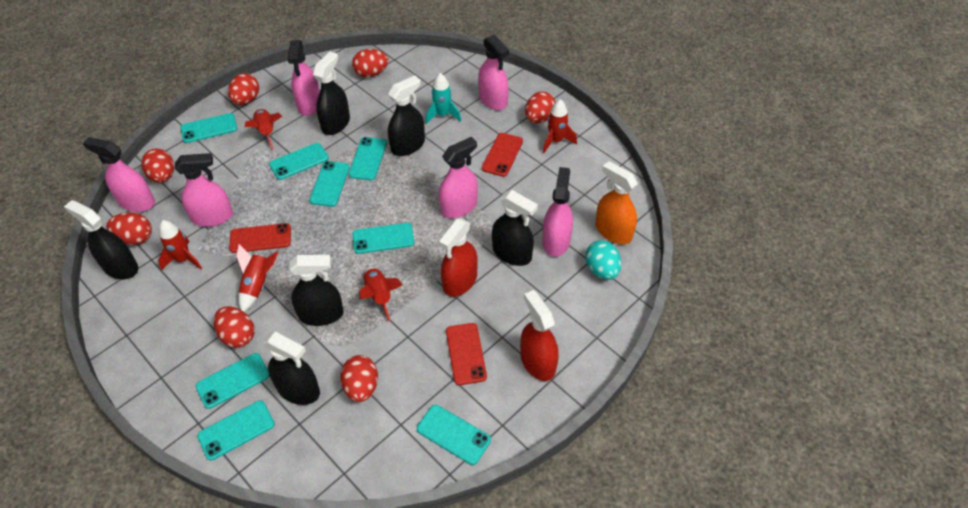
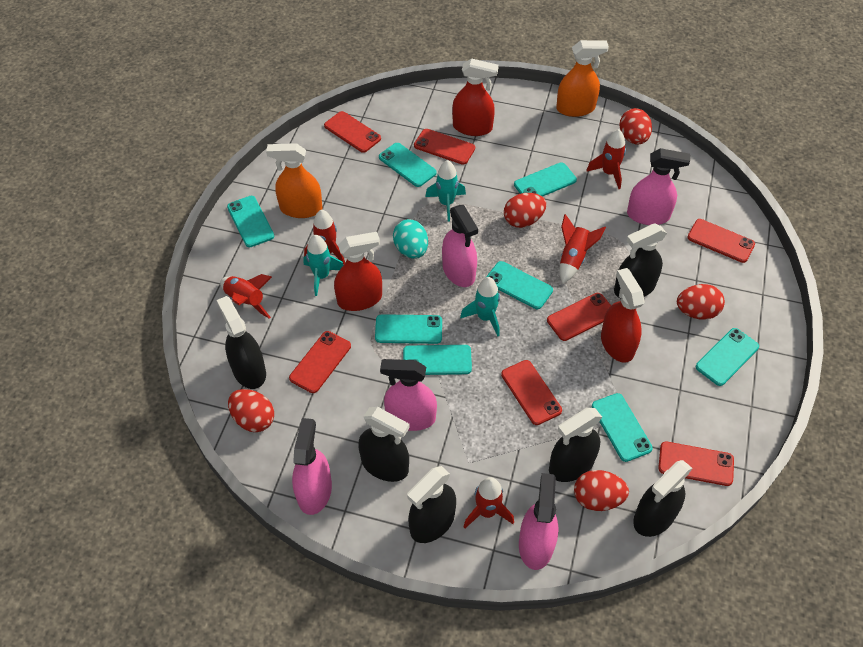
orange spray bottle: 1 -> 2
pink spray bottle: 6 -> 5
red egg: 7 -> 5
red phone: 3 -> 7
red spray bottle: 2 -> 3
turquoise rocket: 1 -> 3

